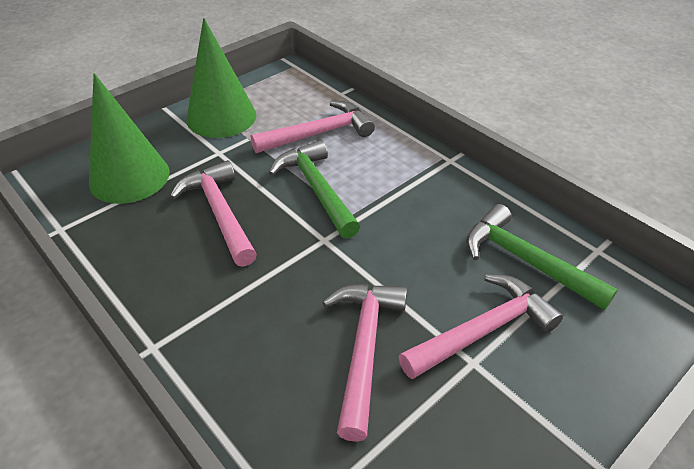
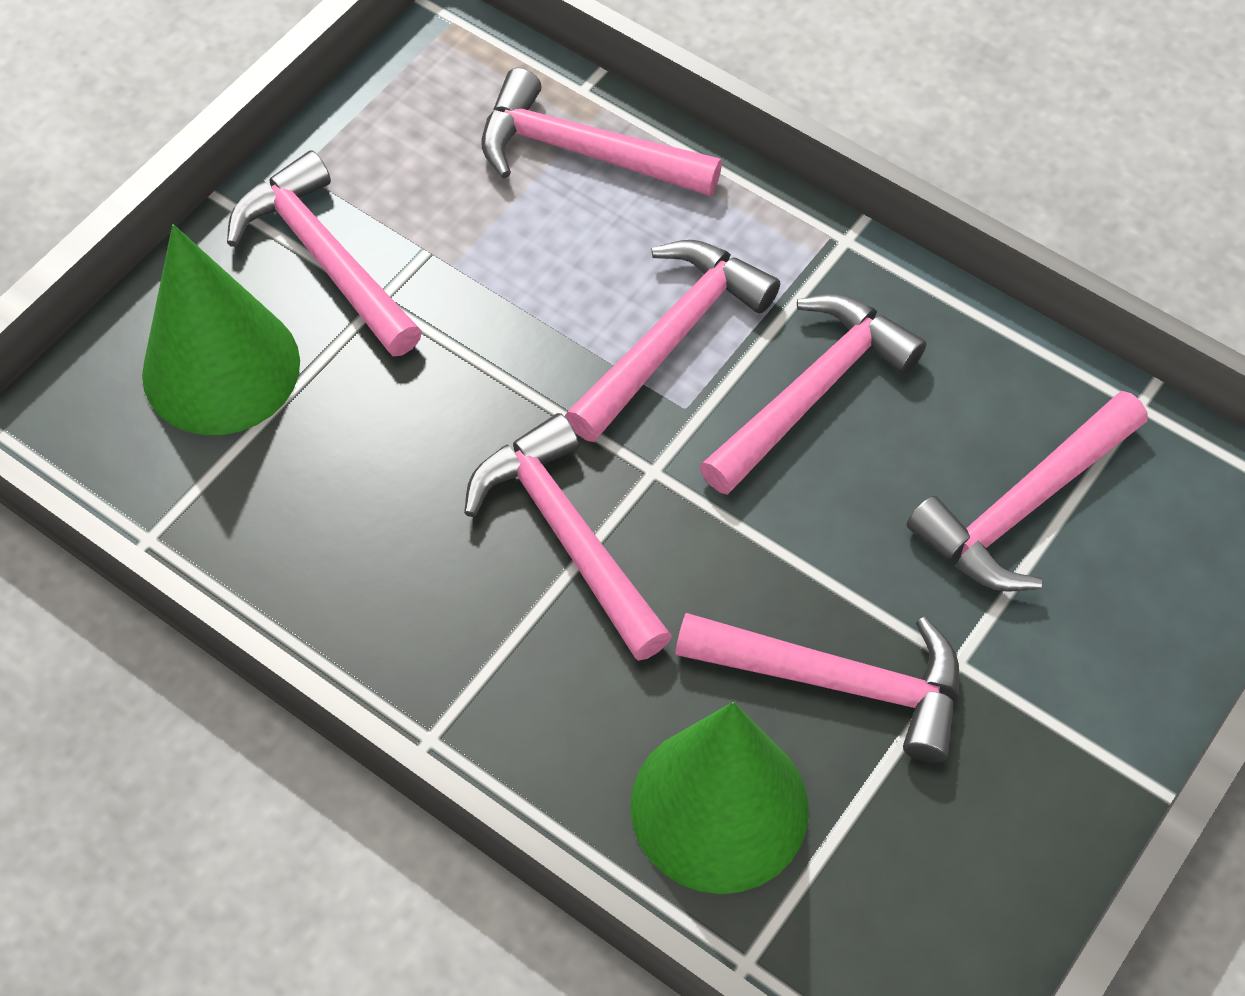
green hammer: 2 -> 0
pink hammer: 4 -> 7

